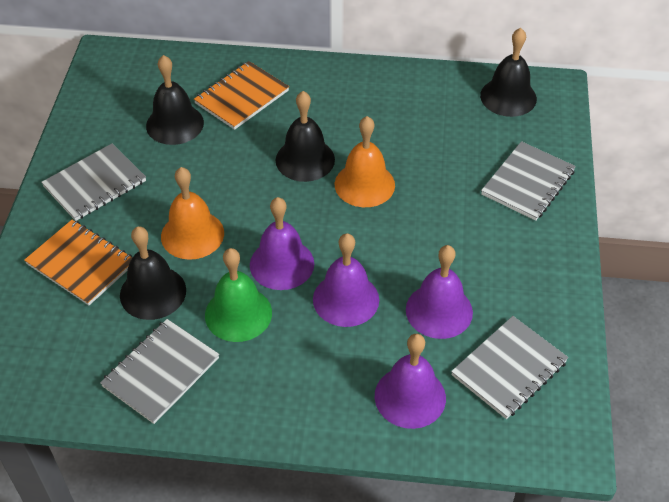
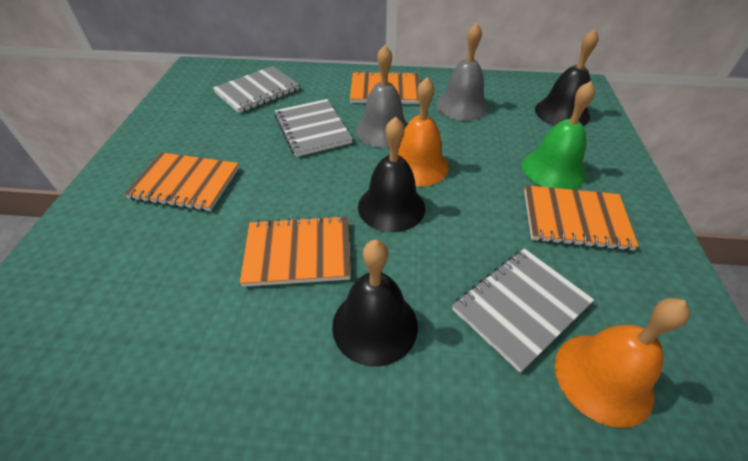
black bell: 4 -> 3
grey bell: 0 -> 2
grey notebook: 4 -> 3
orange notebook: 2 -> 4
purple bell: 4 -> 0

